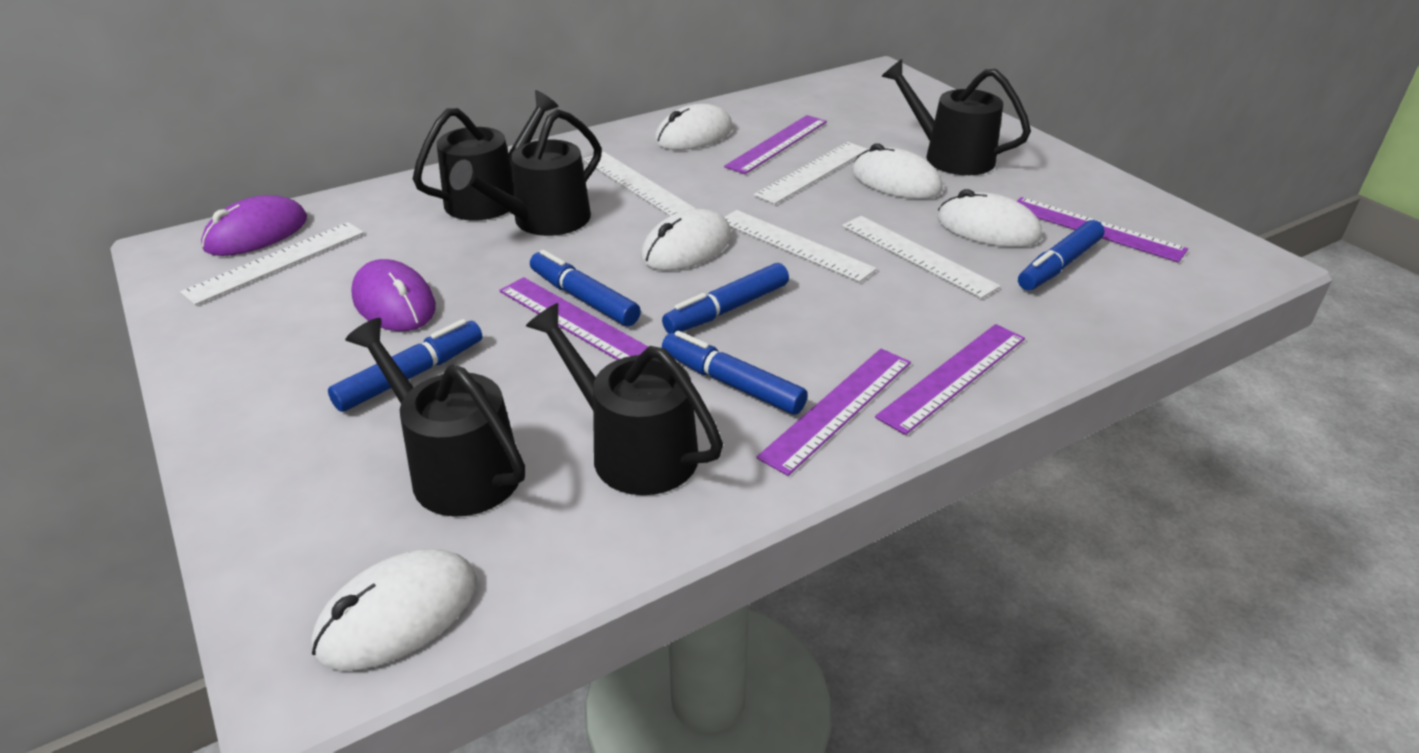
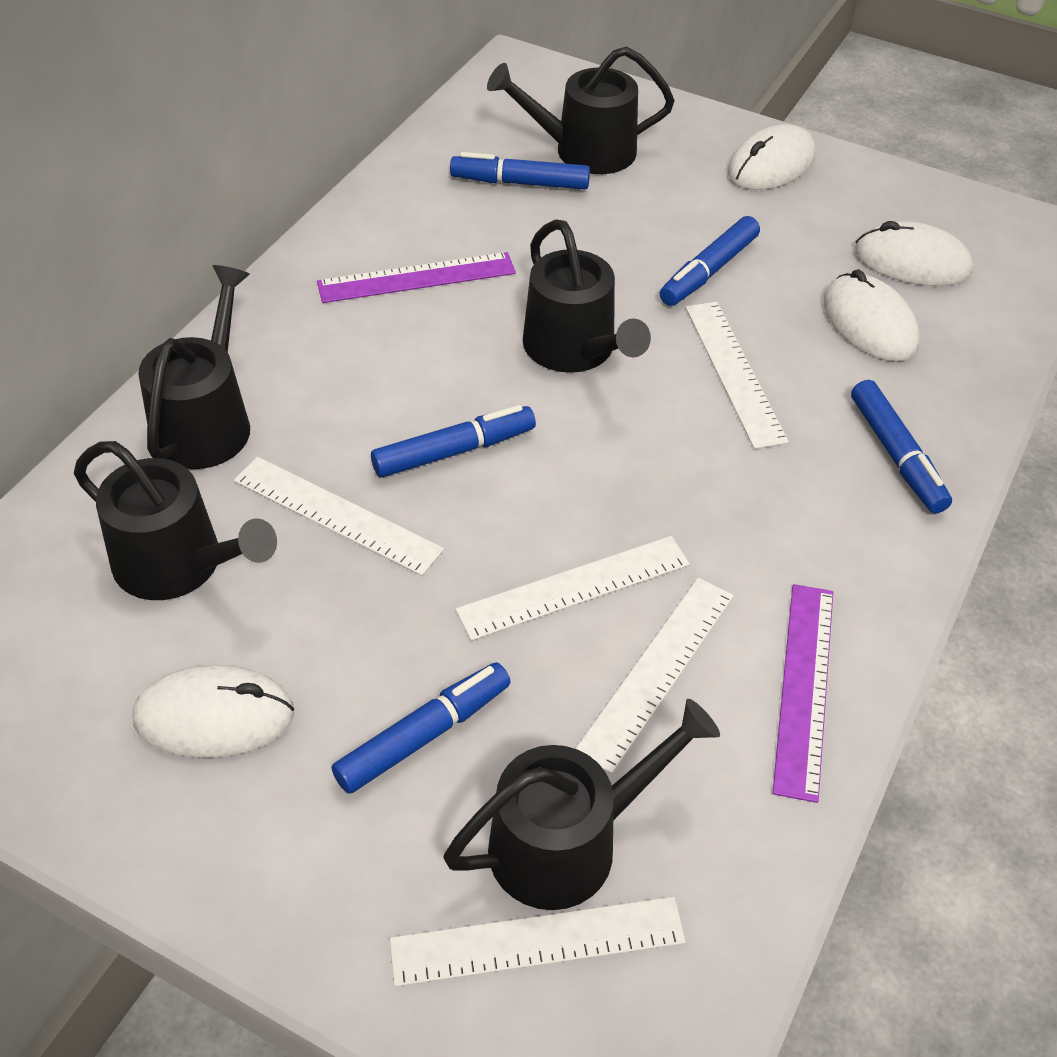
purple mouse: 2 -> 0
purple ruler: 5 -> 2
white mouse: 5 -> 4

